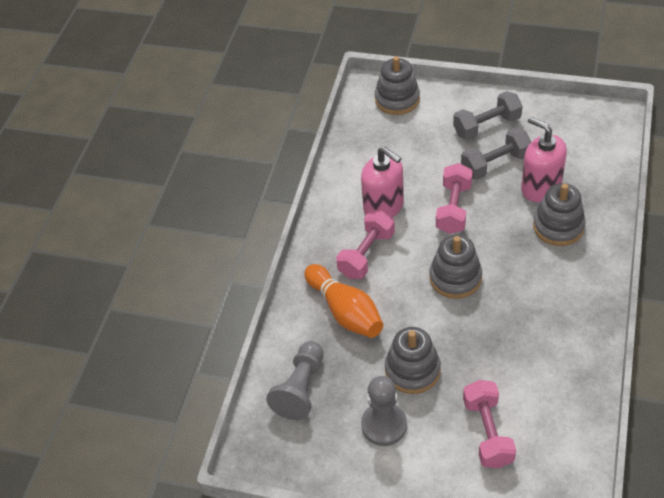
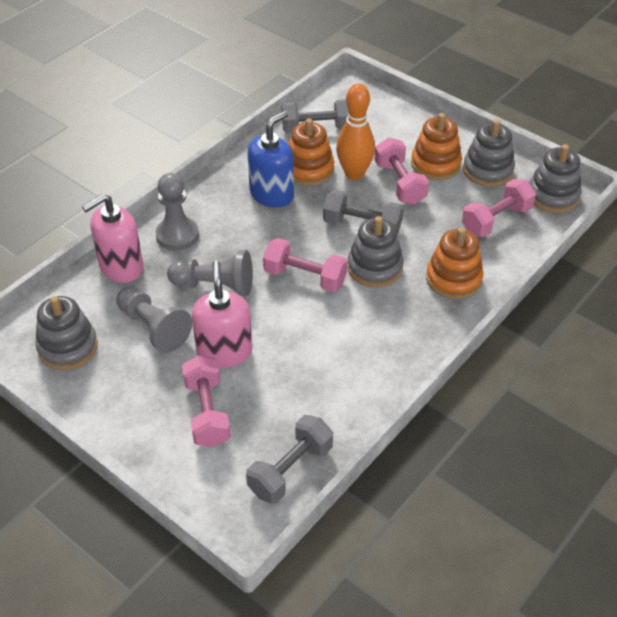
blue soap dispenser: 0 -> 1
grey dumbbell: 2 -> 3
grey pawn: 2 -> 3
orange stacking toy: 0 -> 3
pink dumbbell: 3 -> 4

